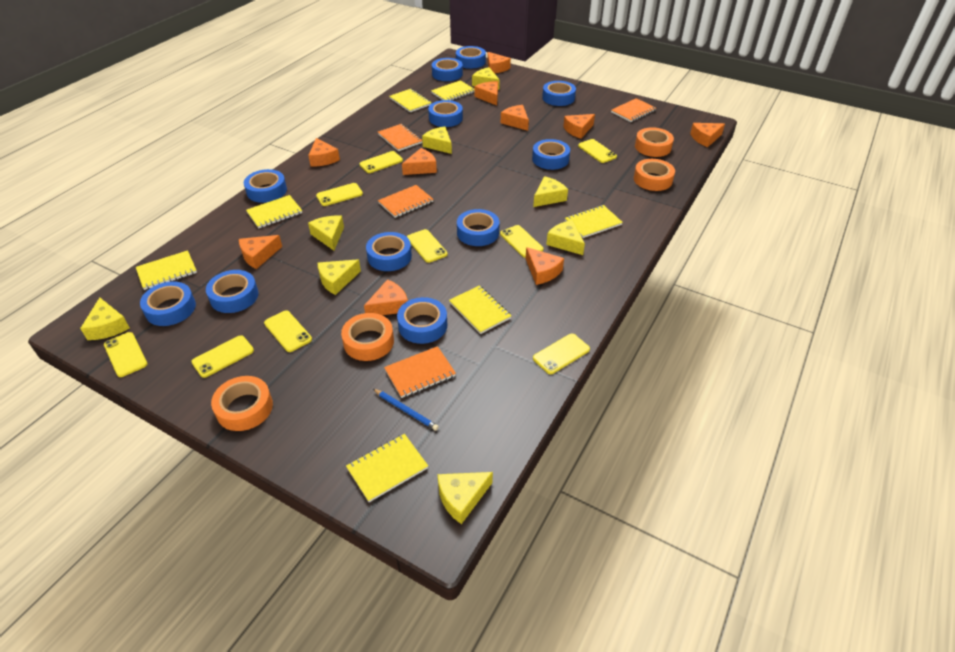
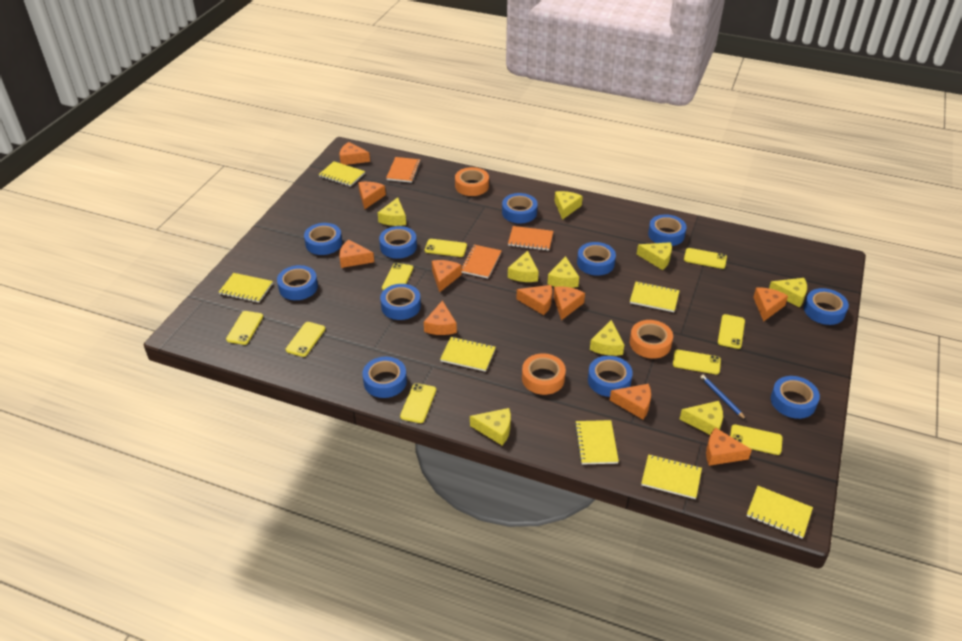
orange notebook: 4 -> 3
orange tape: 4 -> 3
yellow cheese: 8 -> 9

